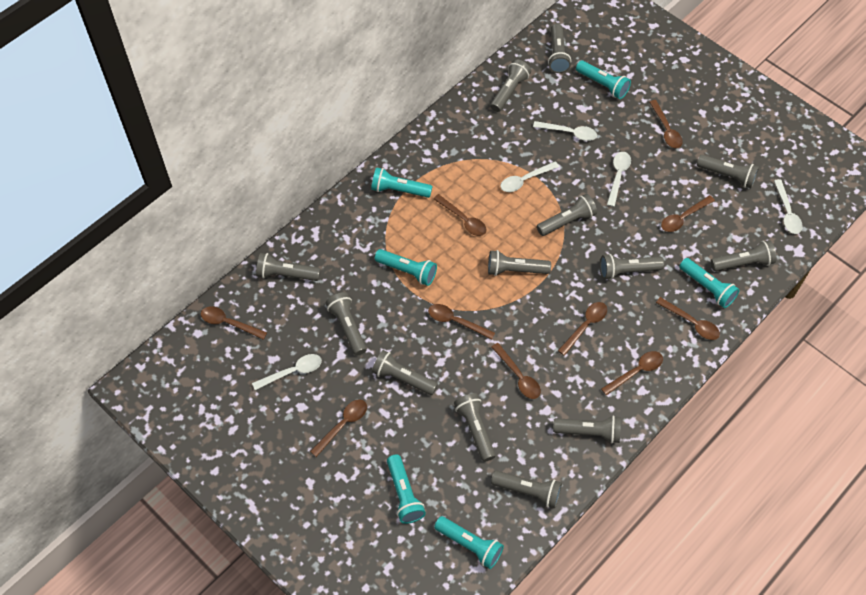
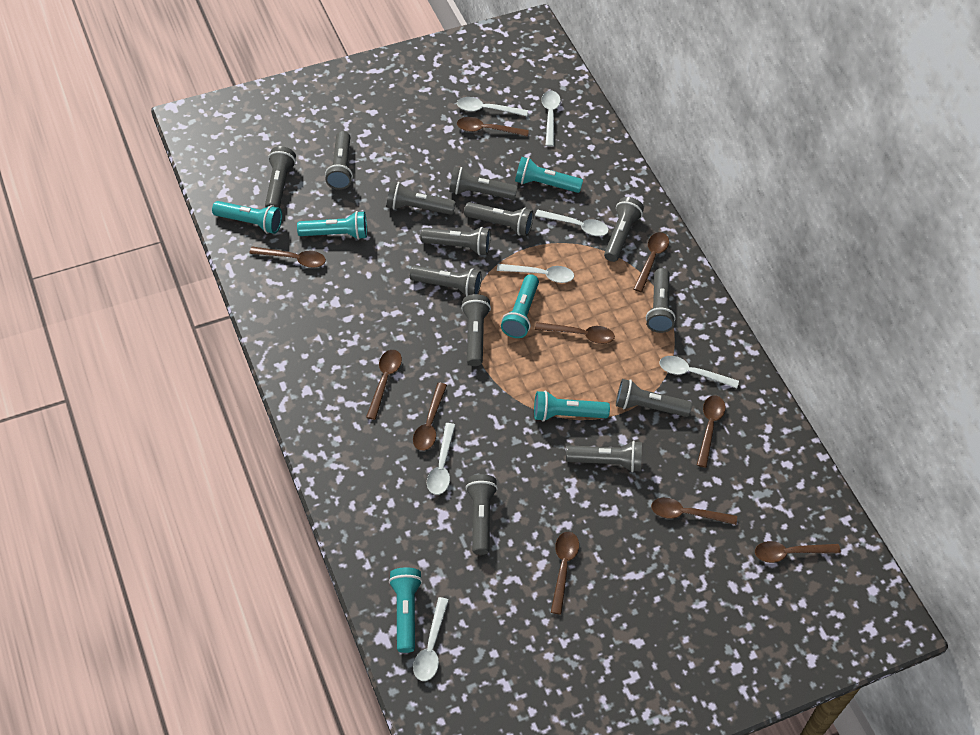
white spoon: 5 -> 7

